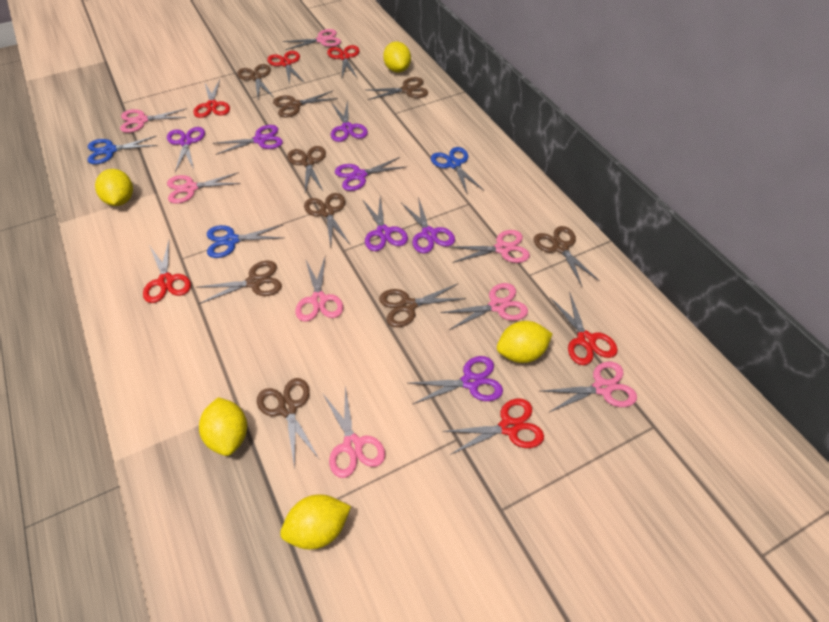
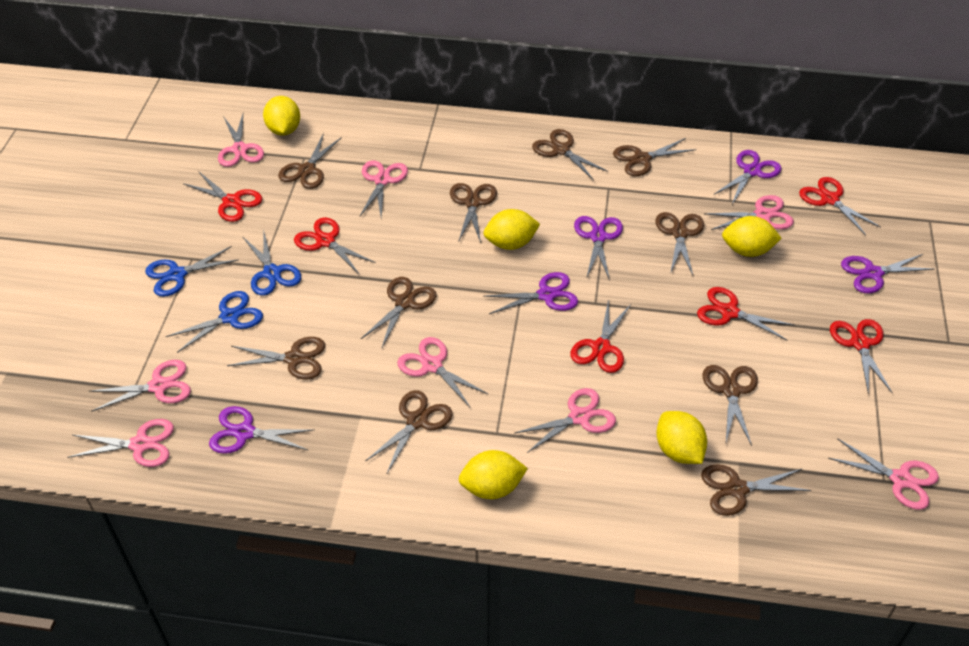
brown scissors: 9 -> 10
purple scissors: 7 -> 5

